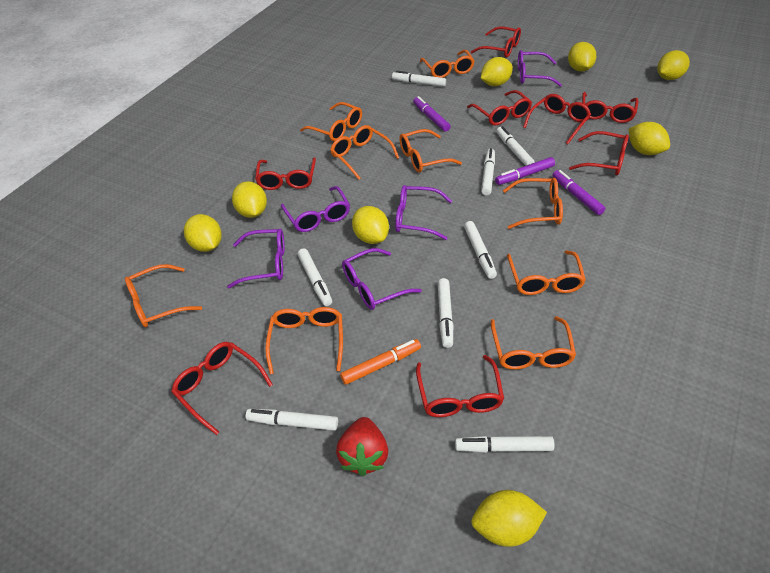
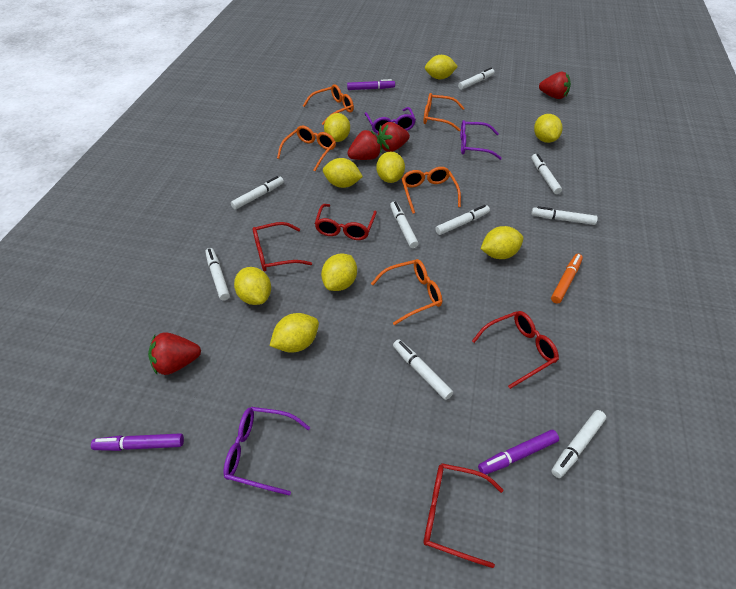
orange glasses: 9 -> 5
purple glasses: 5 -> 3
red glasses: 8 -> 4
red strawberry: 1 -> 4
white marker: 8 -> 9
yellow lemon: 8 -> 9

